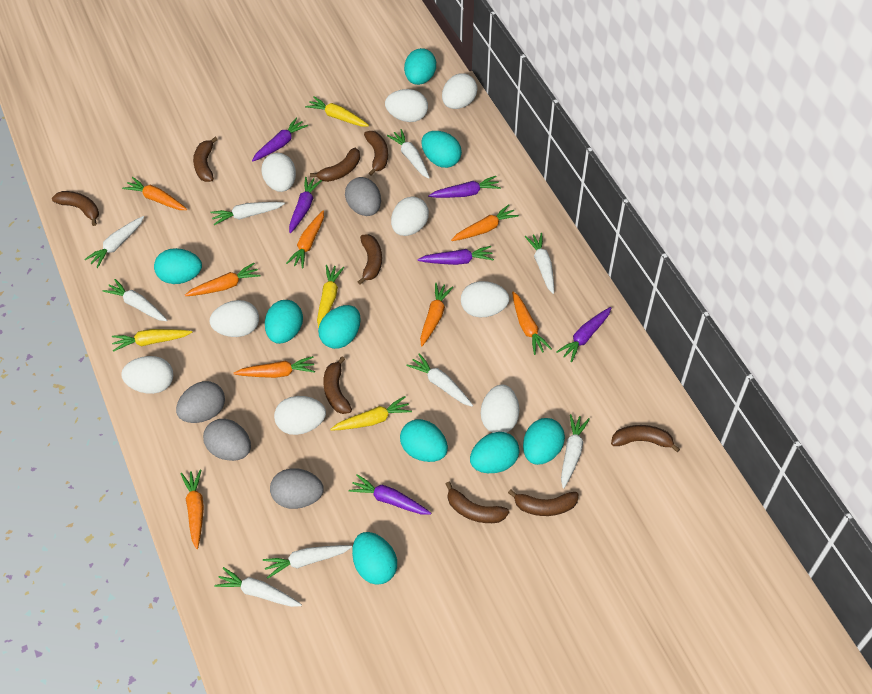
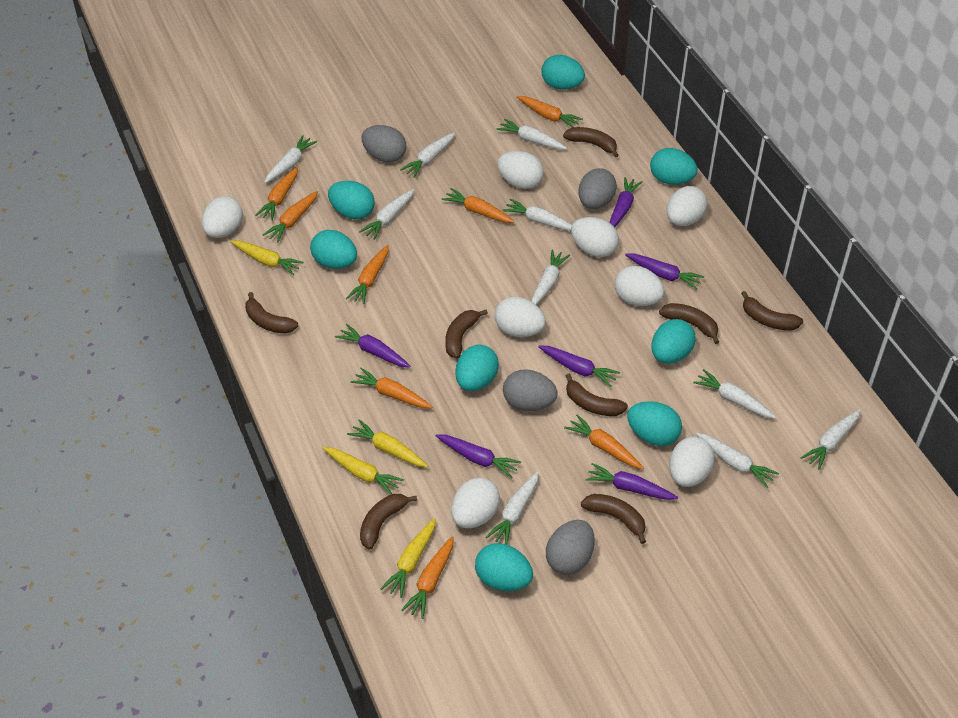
brown banana: 9 -> 8
turquoise egg: 9 -> 8
white carrot: 9 -> 10
white egg: 9 -> 8

